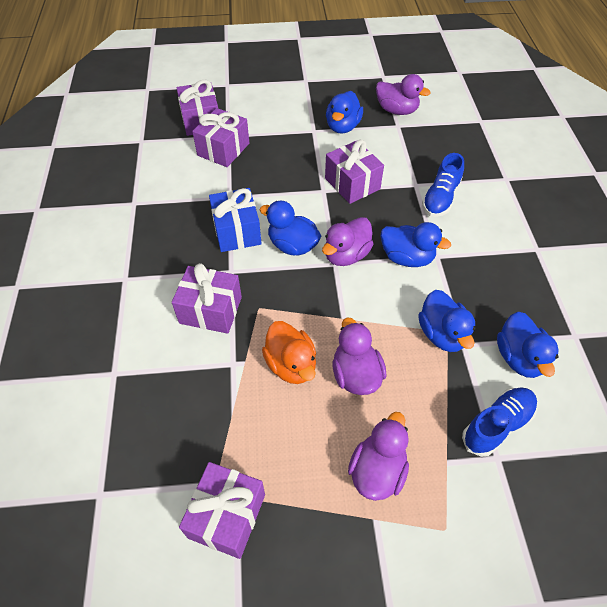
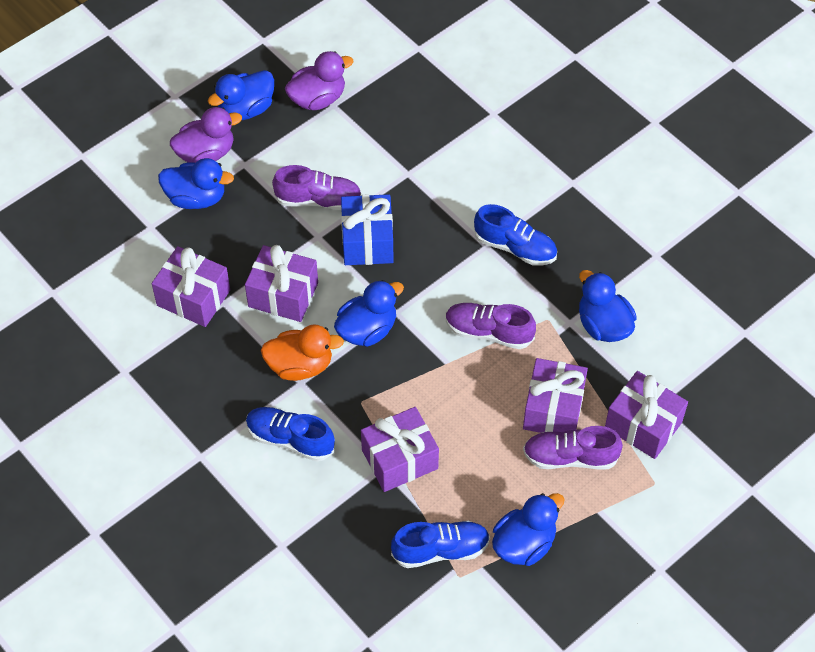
blue shoe: 2 -> 3
purple duck: 4 -> 2
purple shoe: 0 -> 3

